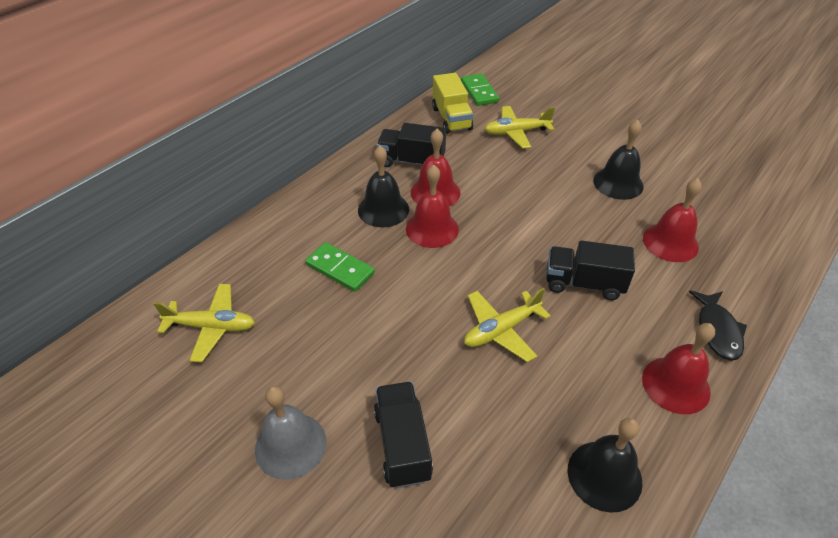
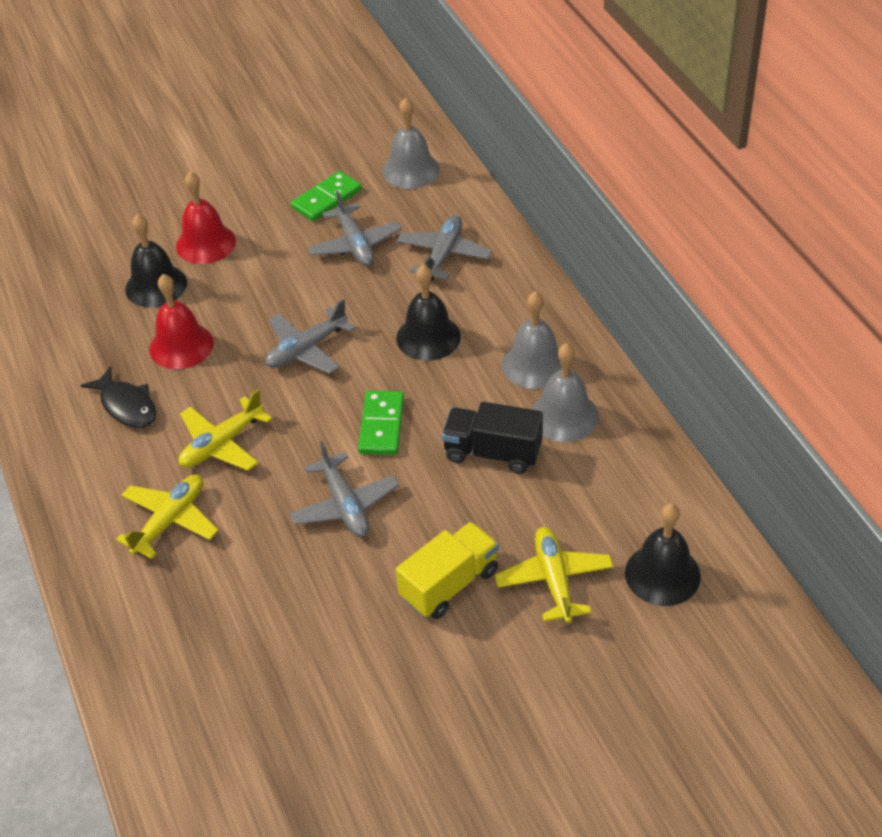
black truck: 3 -> 1
grey bell: 1 -> 3
grey plane: 0 -> 4
red bell: 4 -> 2

